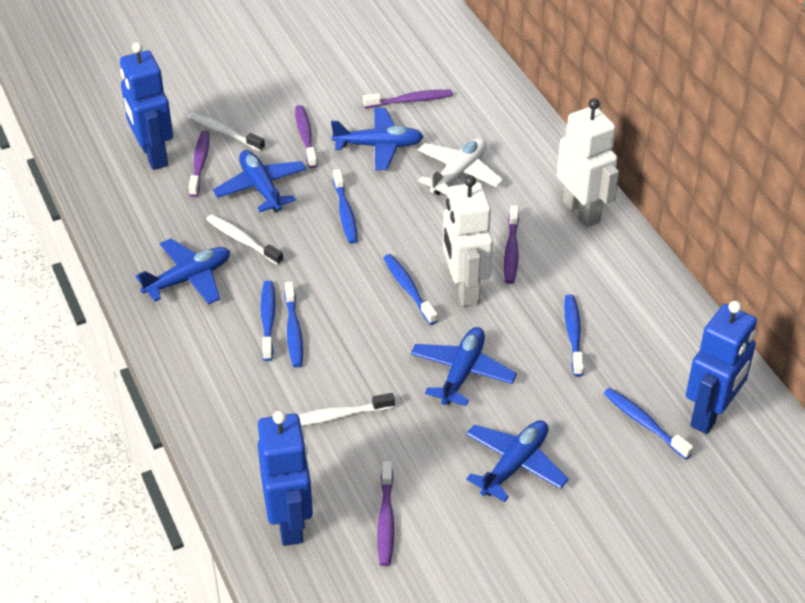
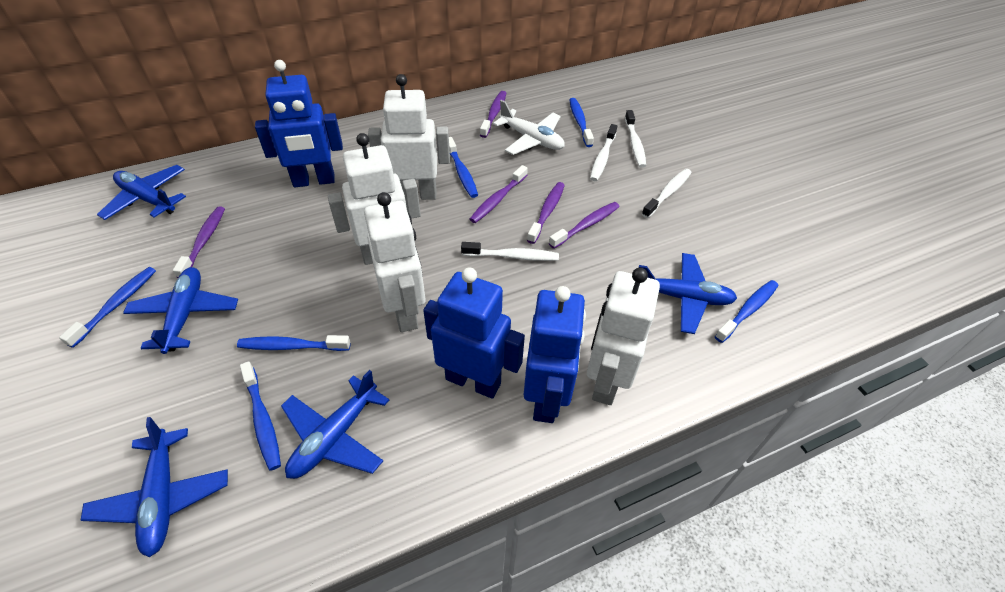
white robot: 2 -> 4
white toothbrush: 3 -> 4

